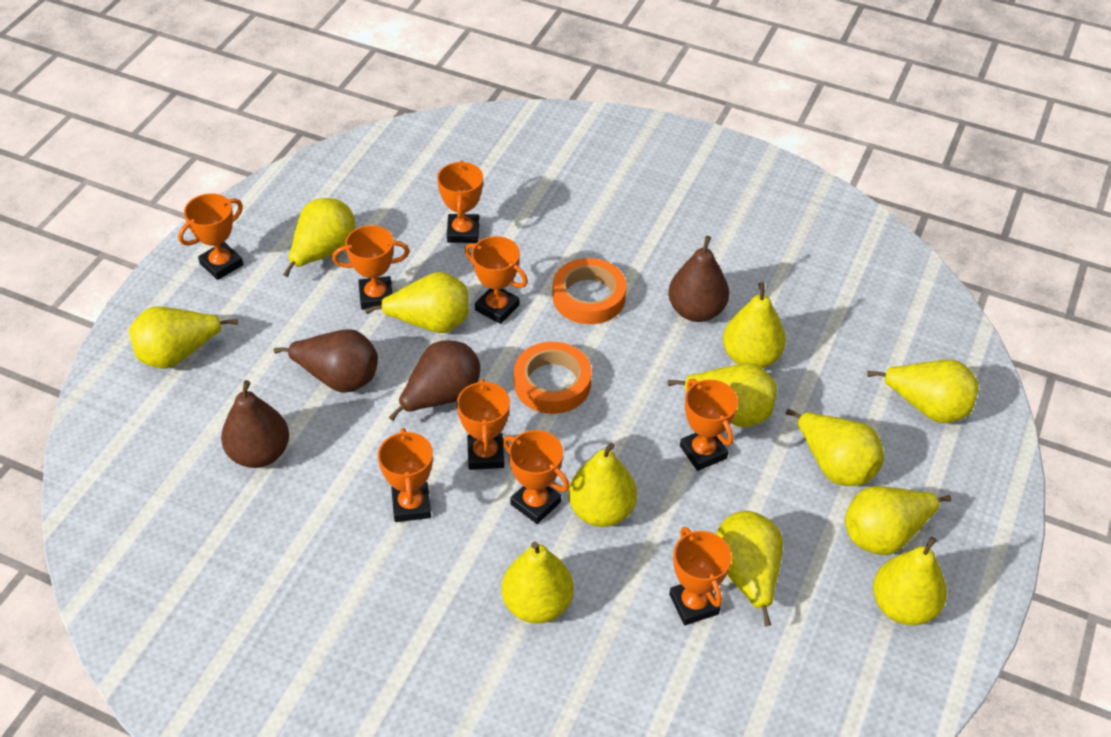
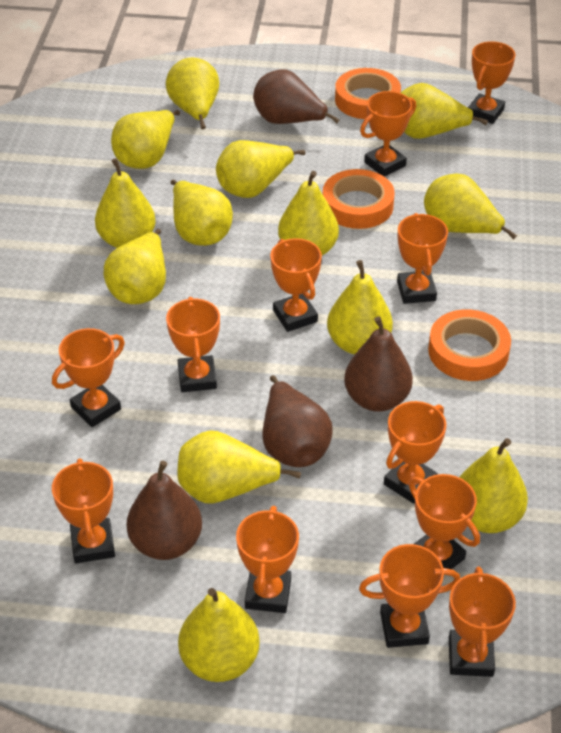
orange tape: 2 -> 3
orange trophy: 9 -> 12
yellow pear: 12 -> 13

